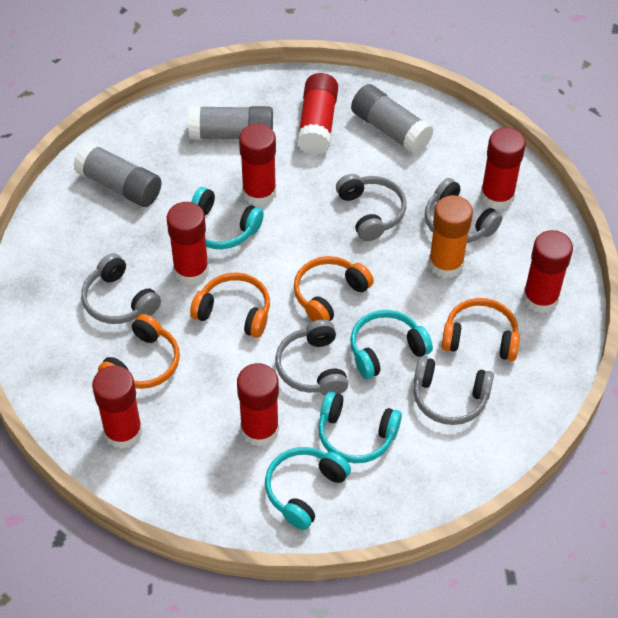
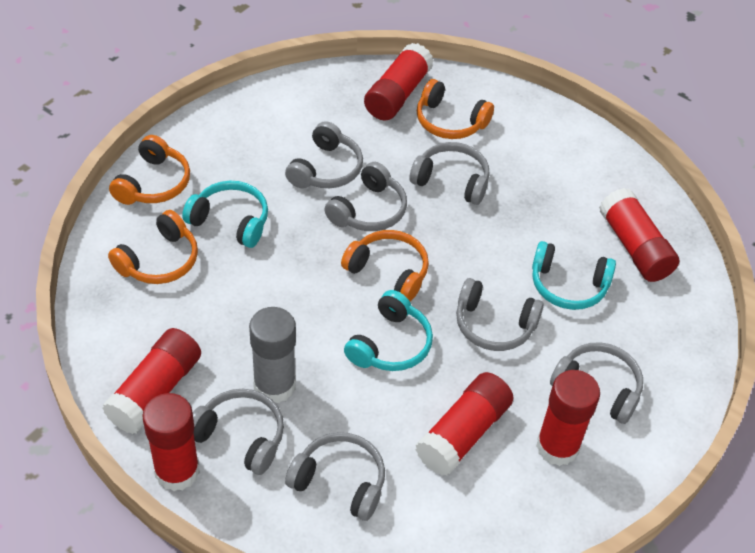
grey glue stick: 3 -> 1
grey headphones: 5 -> 7
orange glue stick: 1 -> 0
red glue stick: 7 -> 6
turquoise headphones: 4 -> 3

